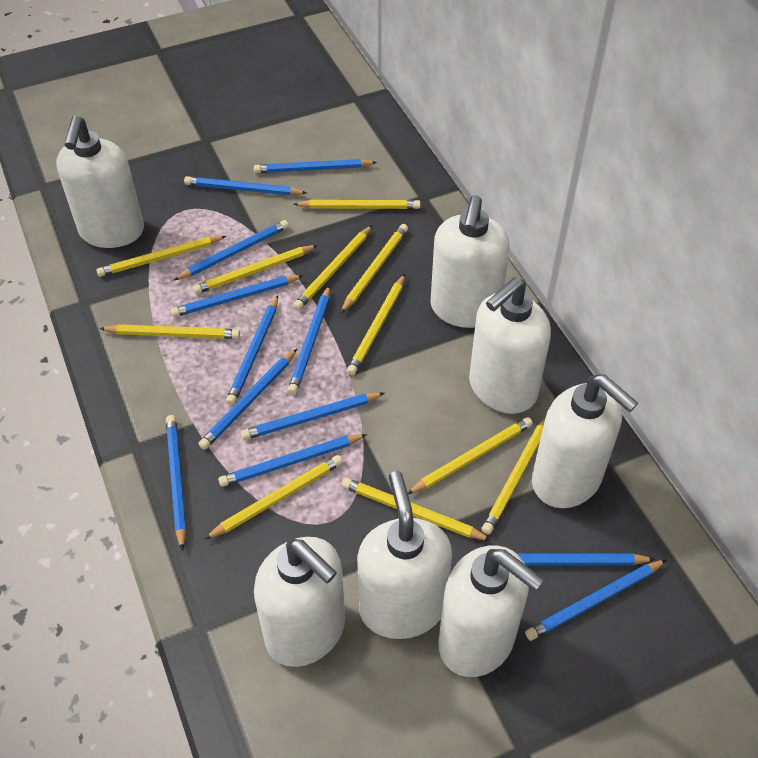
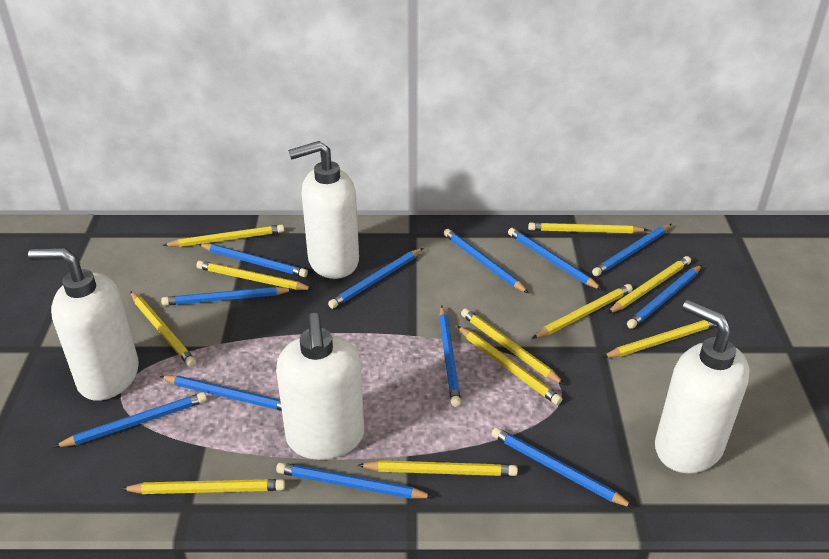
white soap dispenser: 7 -> 4

